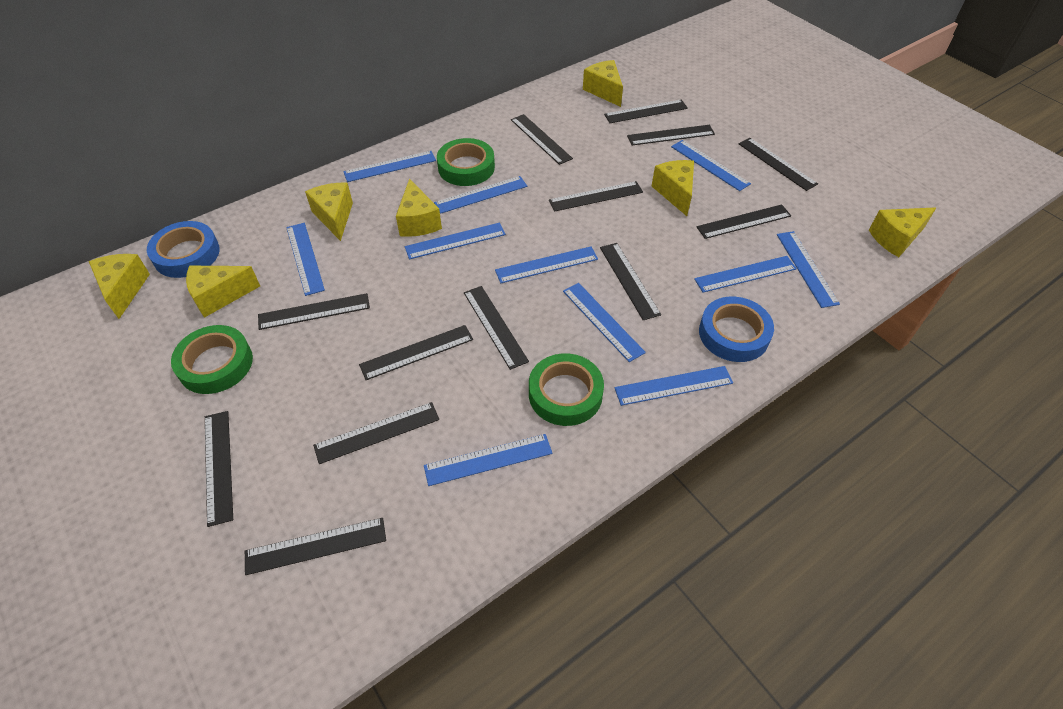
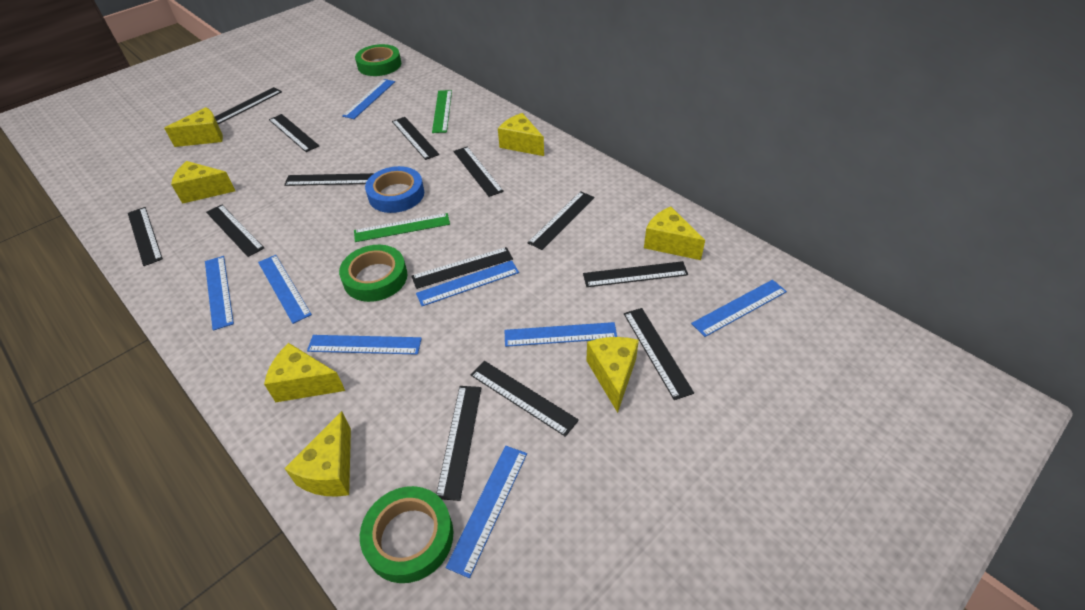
blue ruler: 11 -> 8
blue tape: 2 -> 1
green ruler: 0 -> 2

